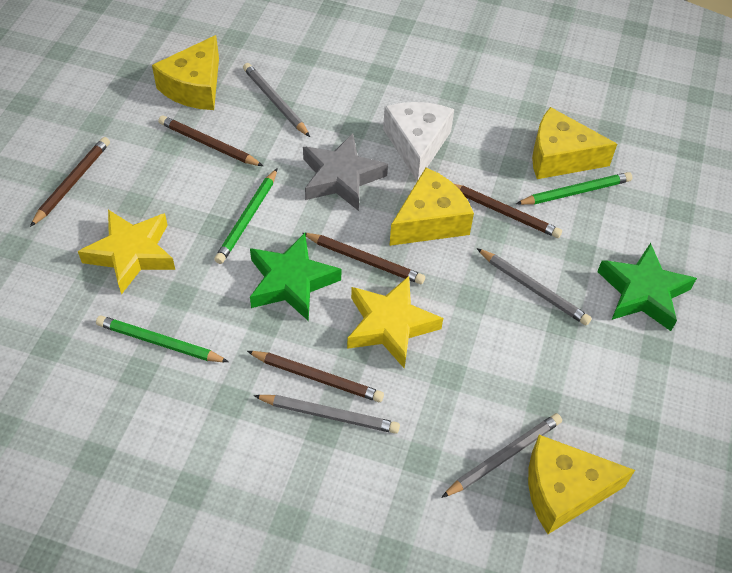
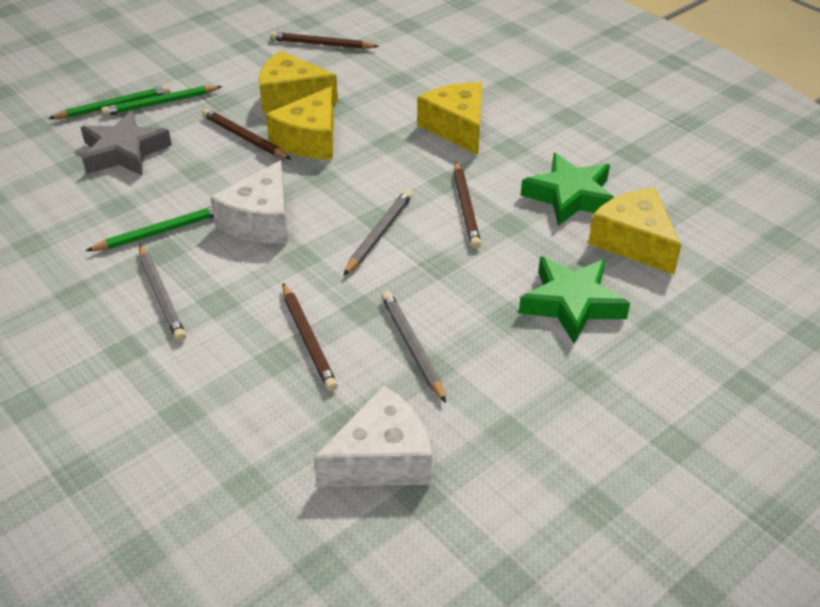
brown pencil: 5 -> 4
grey pencil: 4 -> 3
white cheese: 1 -> 2
yellow star: 2 -> 0

